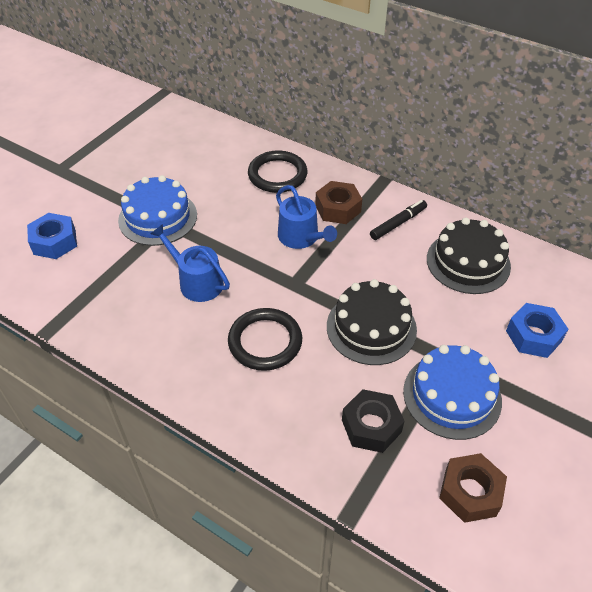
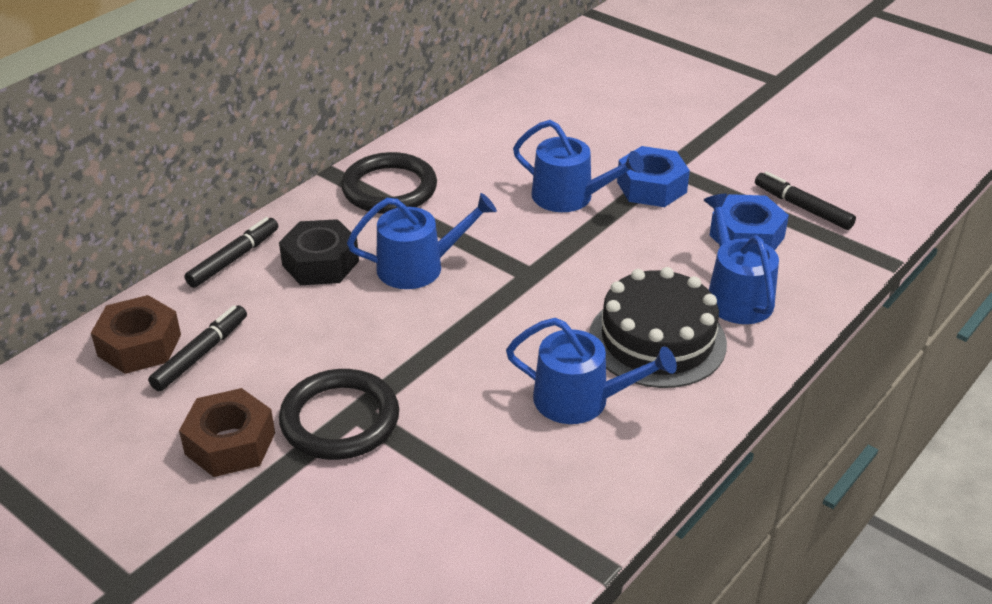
black cake: 2 -> 1
black marker: 1 -> 3
blue cake: 2 -> 0
blue watering can: 2 -> 4

